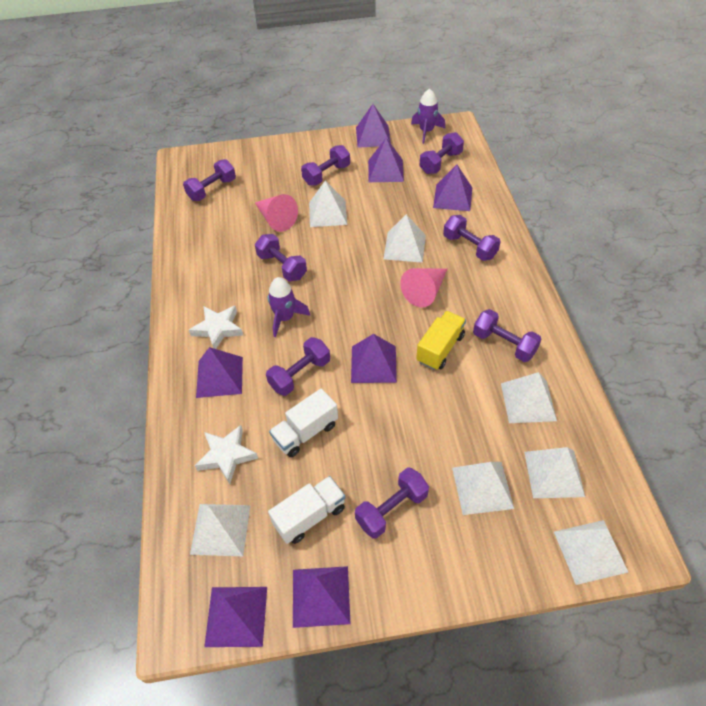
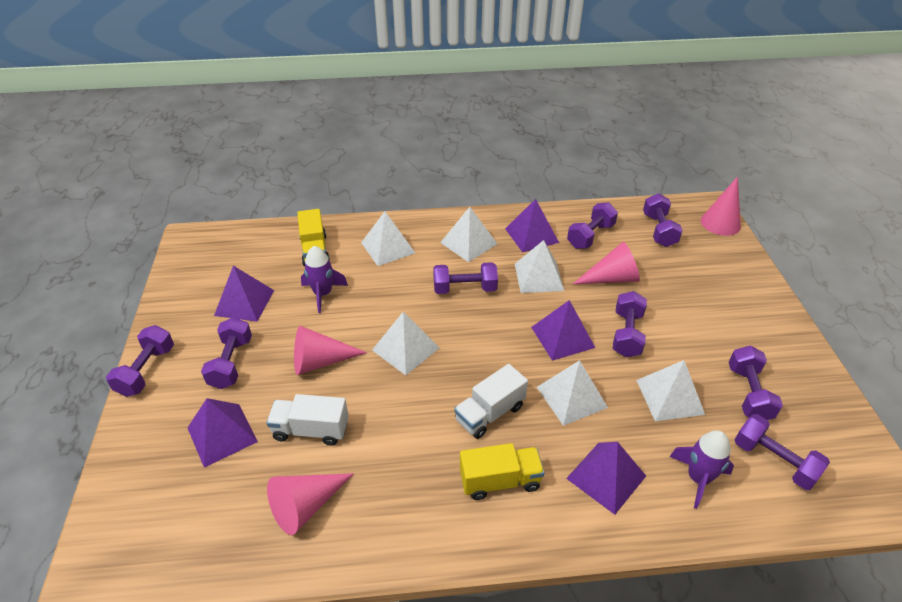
pink cone: 2 -> 4
purple pyramid: 7 -> 5
white pyramid: 7 -> 6
white star: 2 -> 0
yellow truck: 1 -> 2

